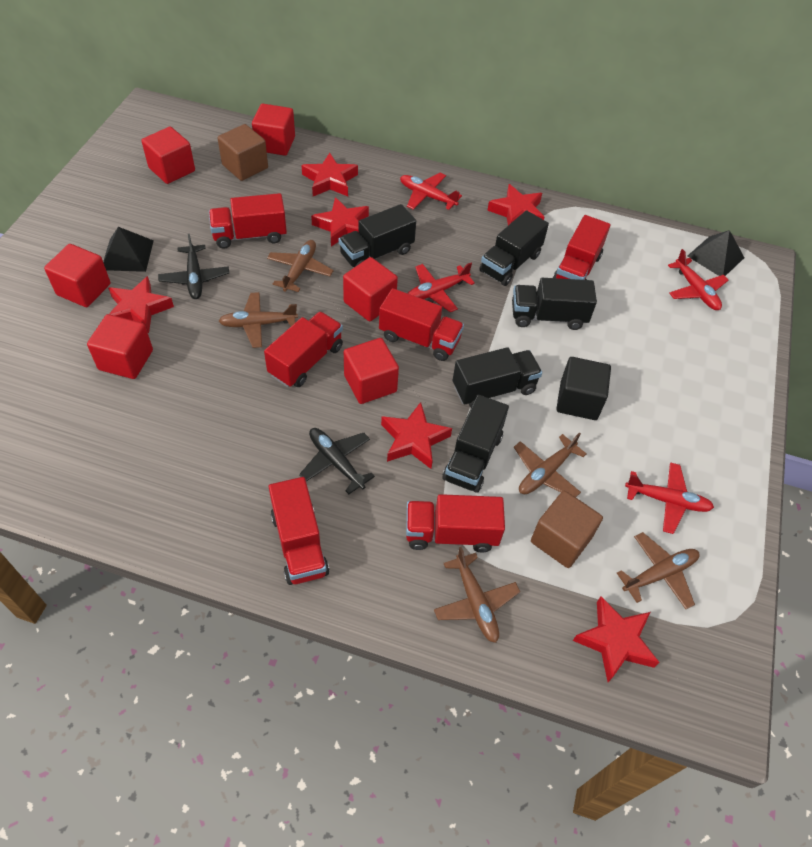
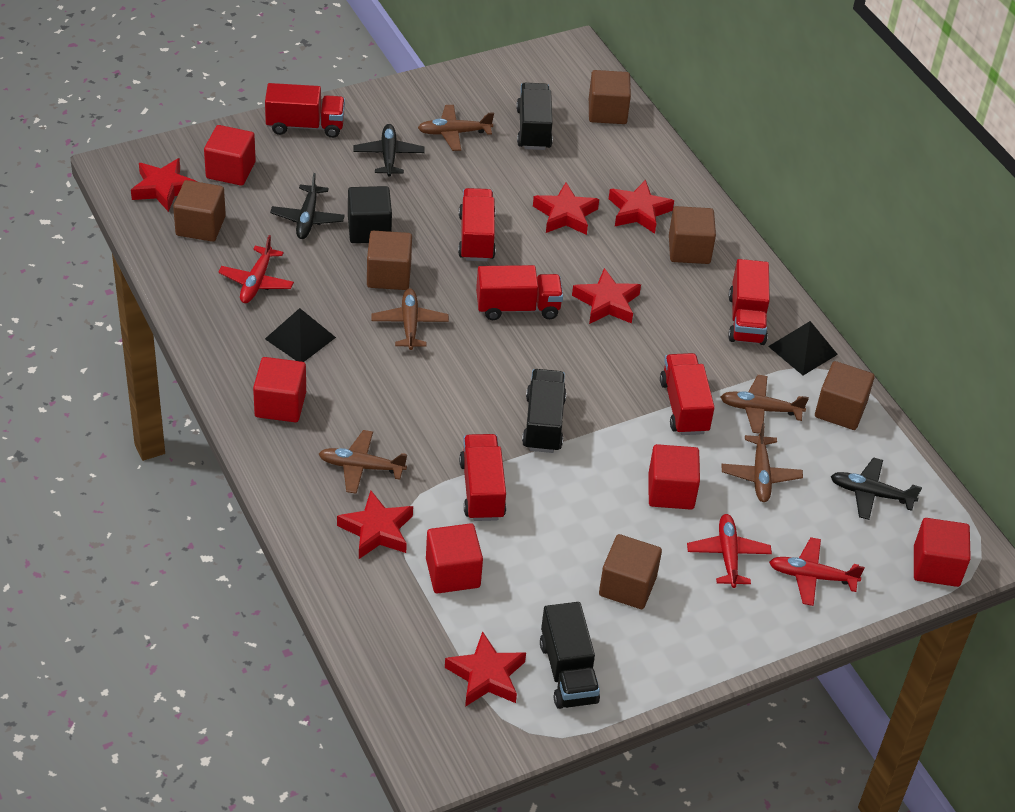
black plane: 2 -> 3
black truck: 5 -> 3
brown cube: 2 -> 6
red cube: 6 -> 5
red plane: 4 -> 3

